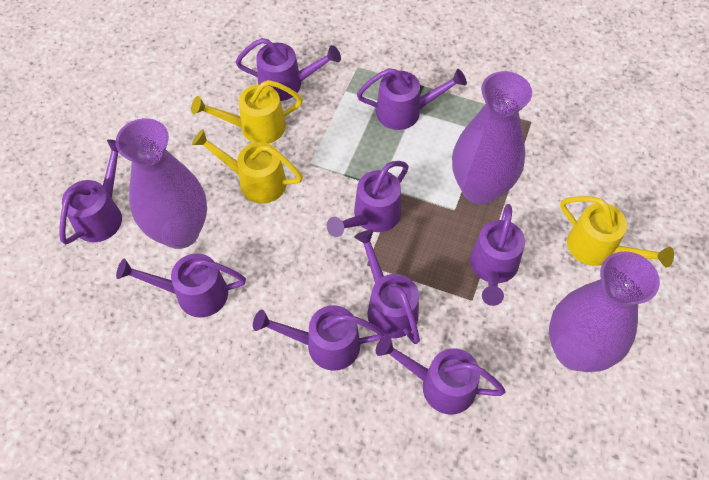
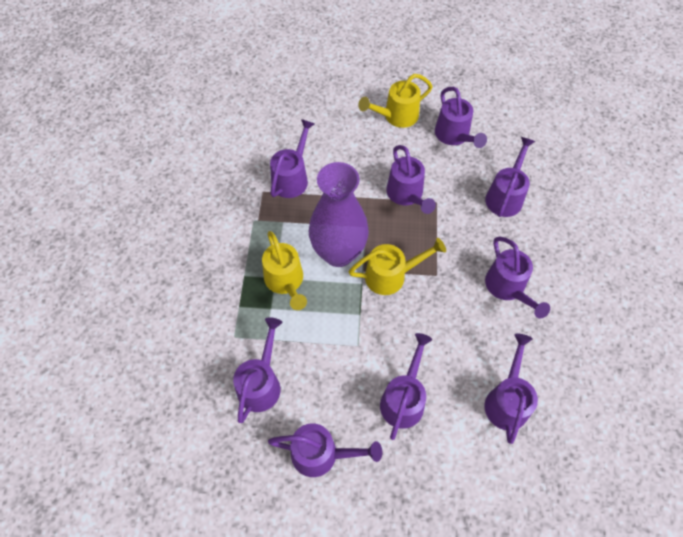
purple vase: 3 -> 1

